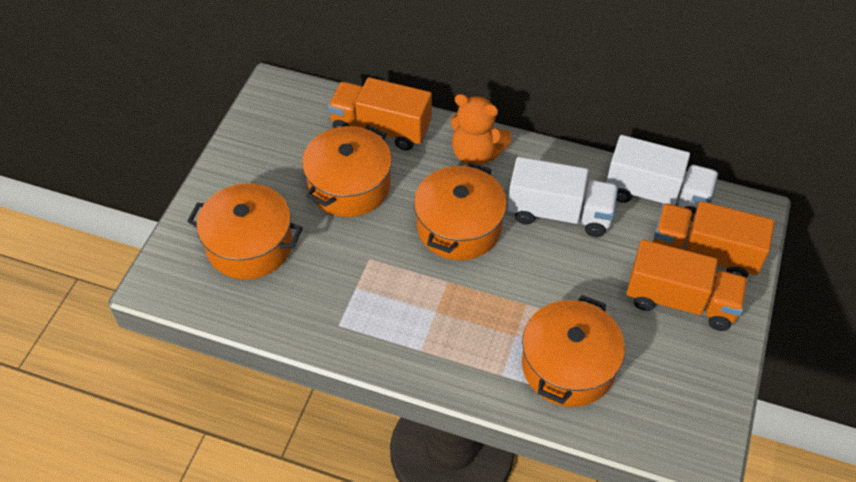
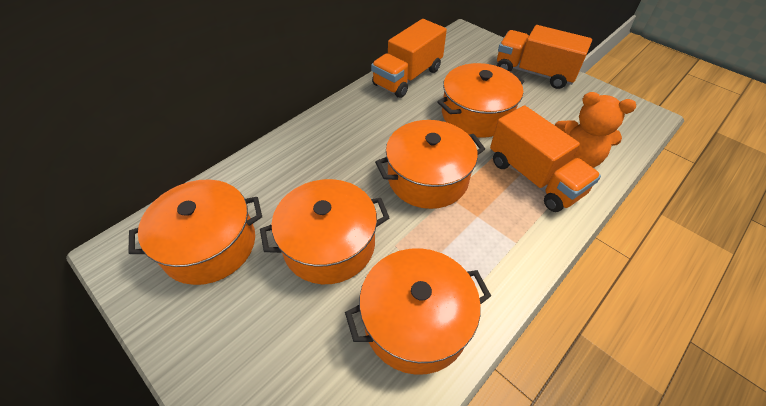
orange pot: 4 -> 5
white truck: 2 -> 0

